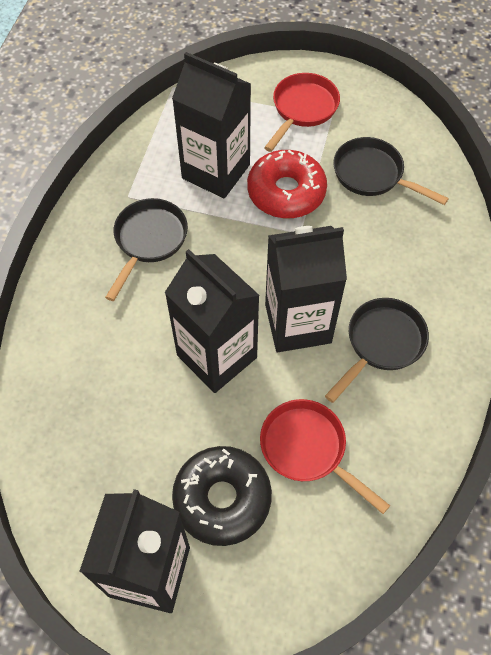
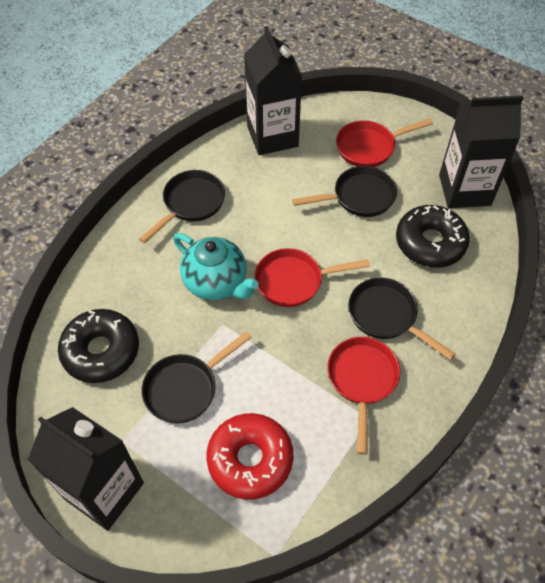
black carton: 4 -> 3
black donut: 1 -> 2
black pan: 3 -> 4
red pan: 2 -> 3
turquoise teapot: 0 -> 1

